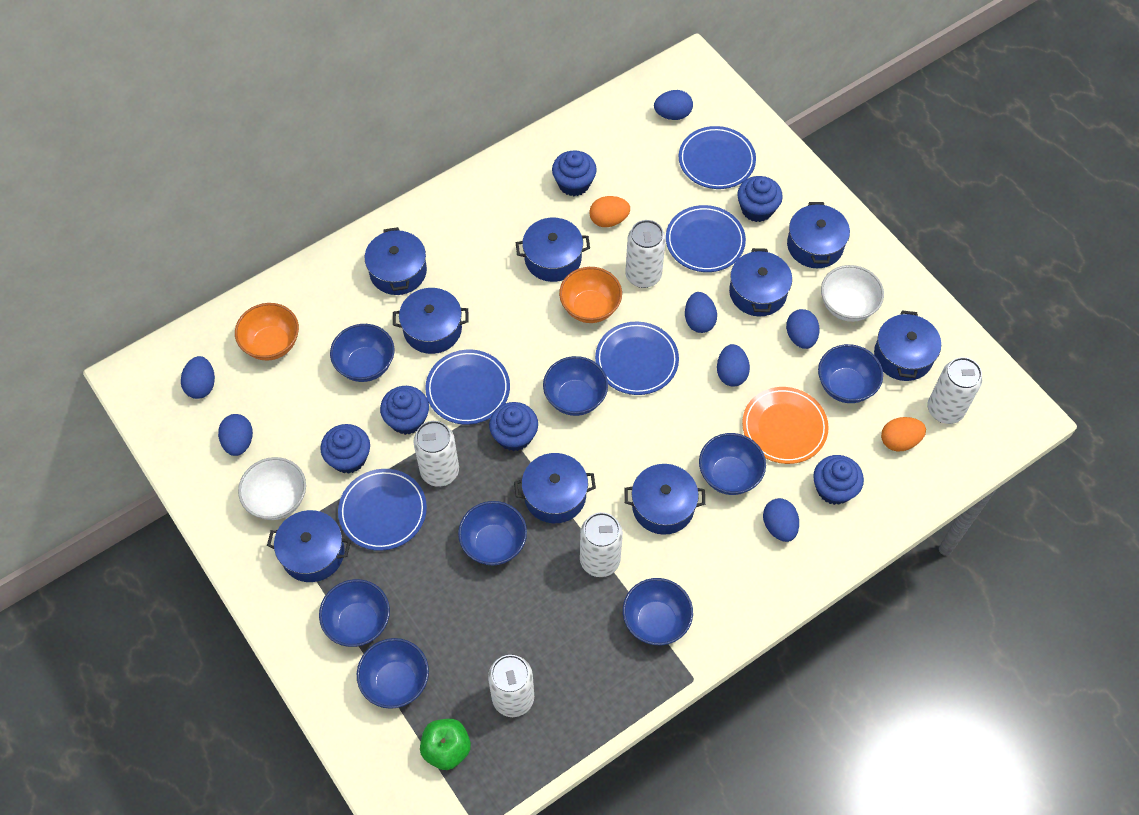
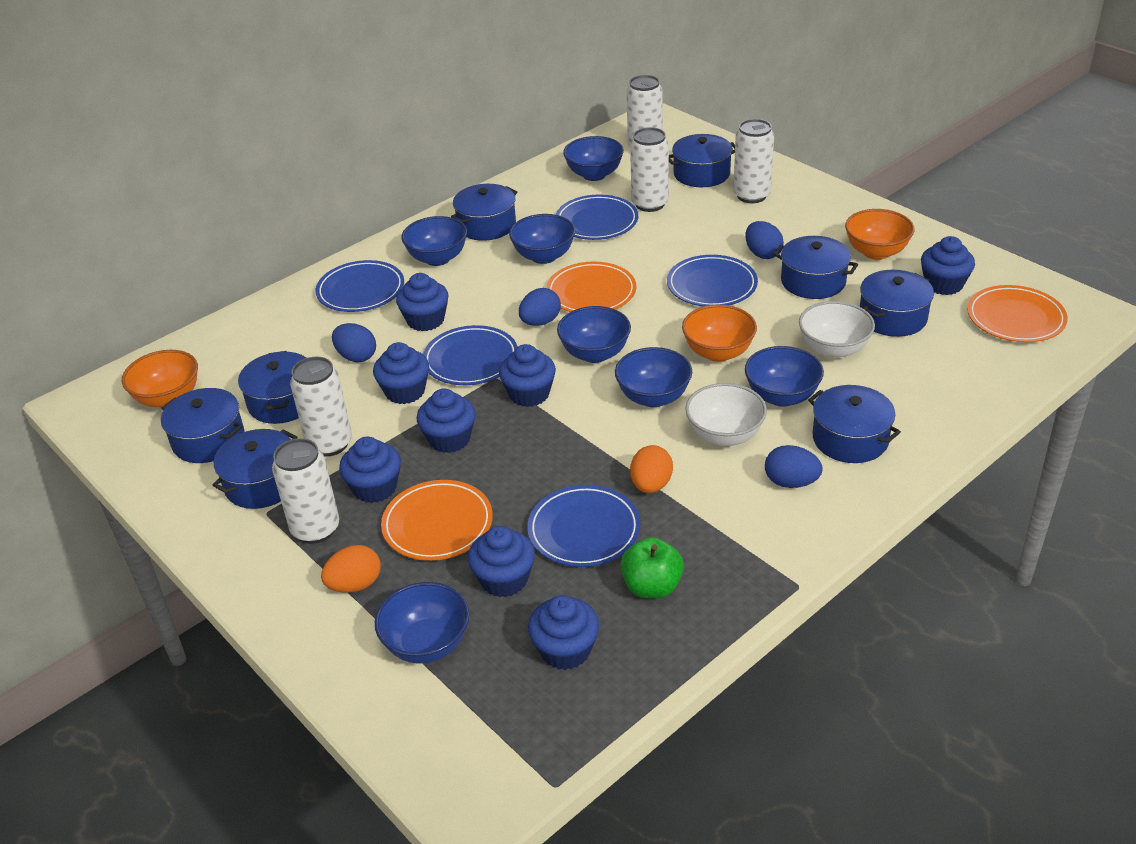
blue bowl: 8 -> 7
blue cupcake: 6 -> 8
blue egg: 7 -> 4
blue pot: 9 -> 8
orange bowl: 2 -> 3
orange plate: 1 -> 3

